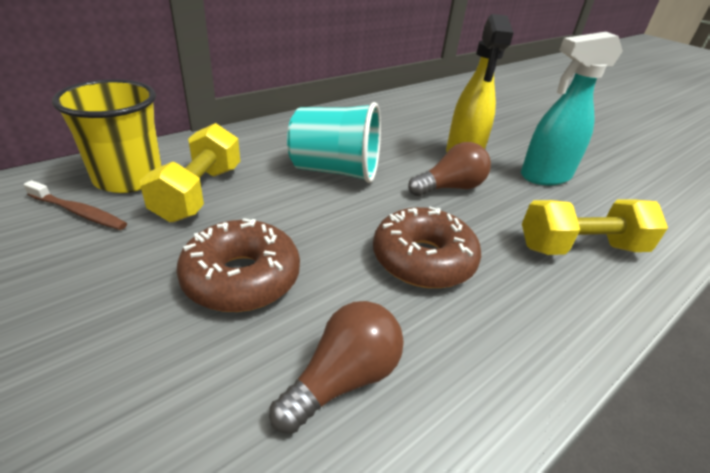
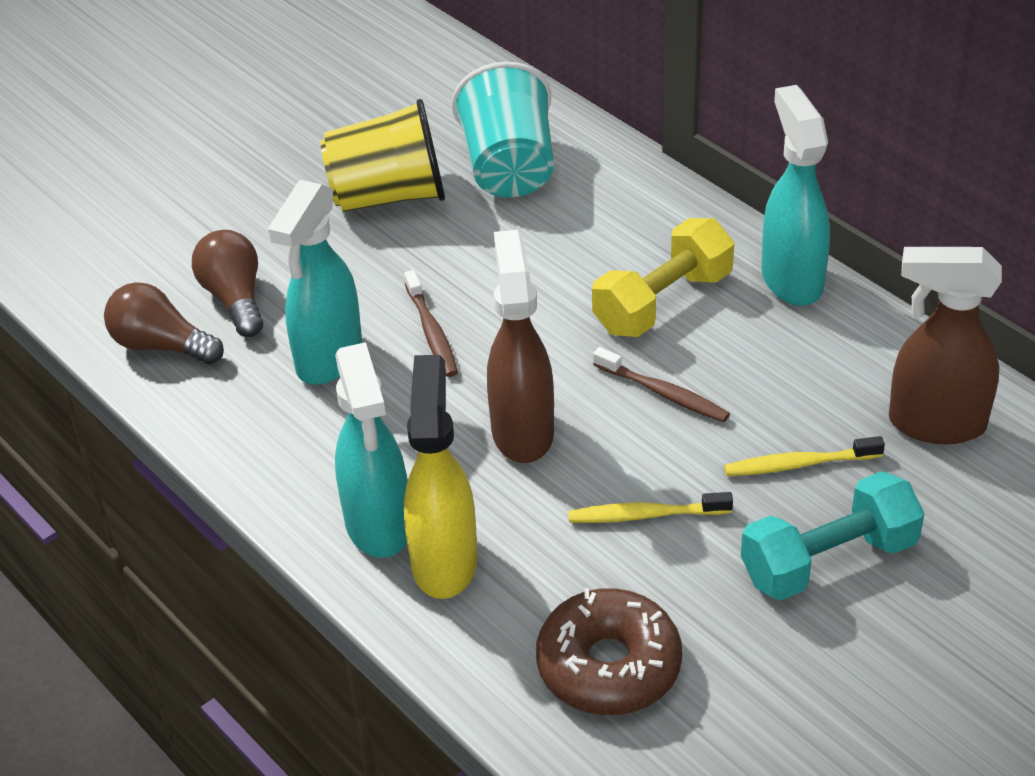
brown donut: 2 -> 1
brown spray bottle: 0 -> 2
brown toothbrush: 1 -> 2
turquoise dumbbell: 0 -> 1
turquoise spray bottle: 1 -> 3
yellow dumbbell: 2 -> 1
yellow toothbrush: 0 -> 2

